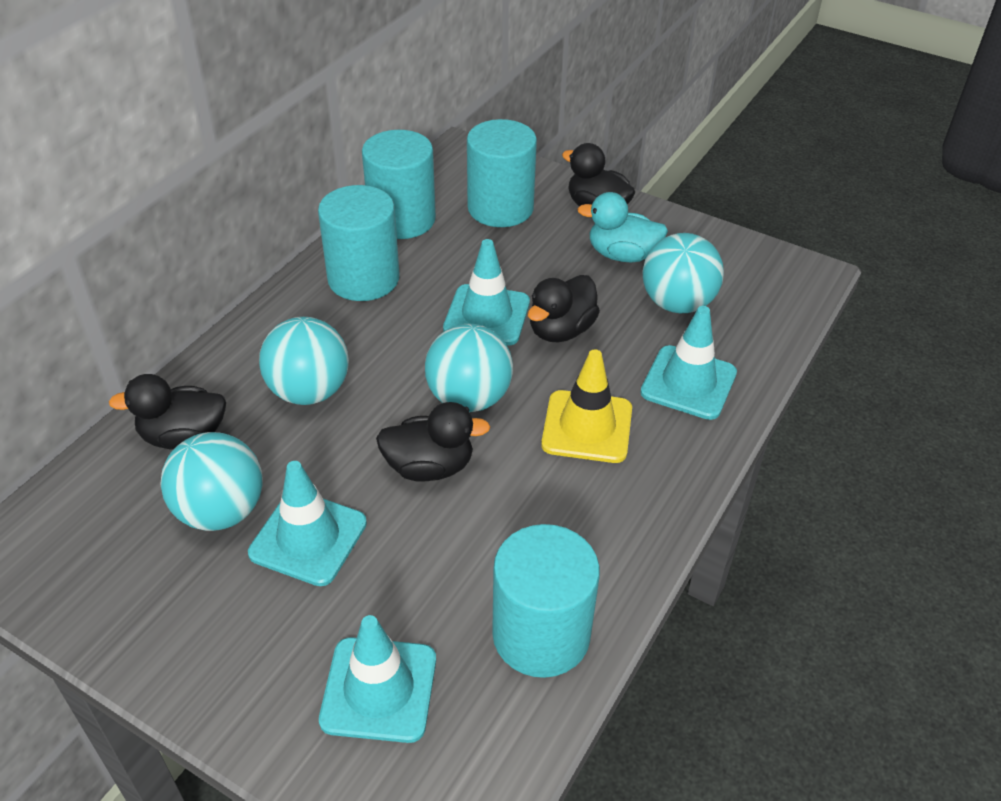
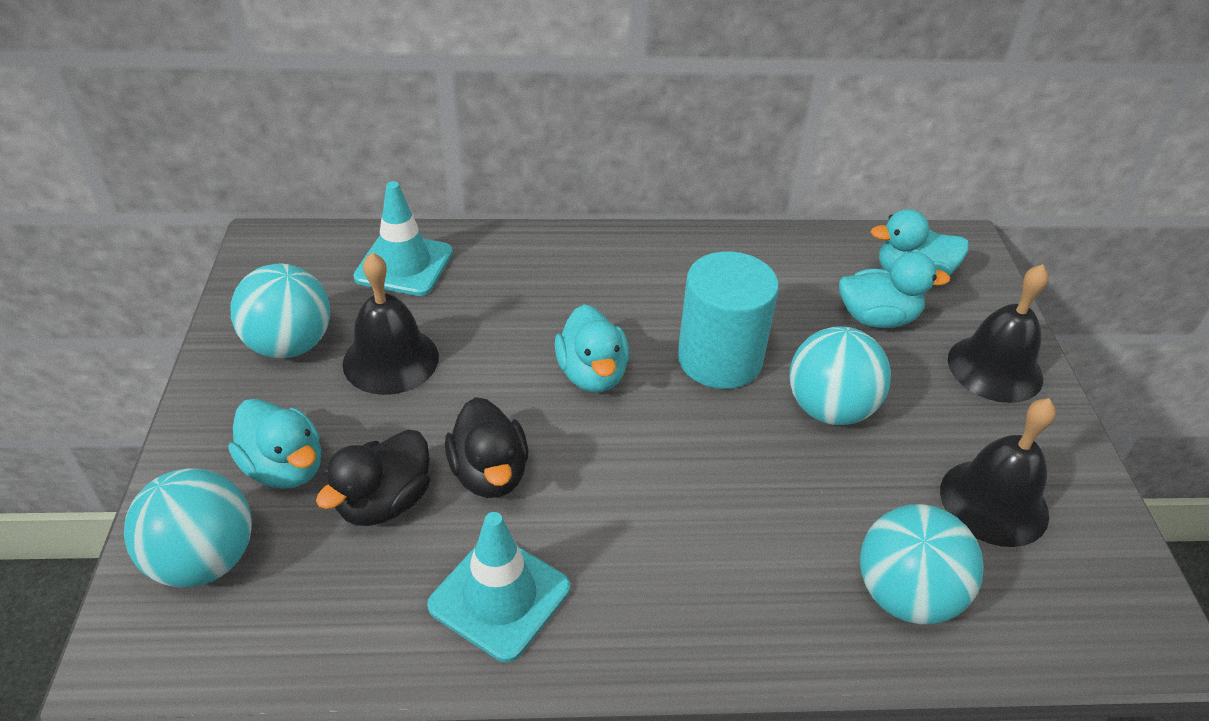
black bell: 0 -> 3
black duck: 4 -> 2
turquoise cylinder: 4 -> 1
turquoise duck: 1 -> 4
turquoise traffic cone: 4 -> 2
yellow traffic cone: 1 -> 0

